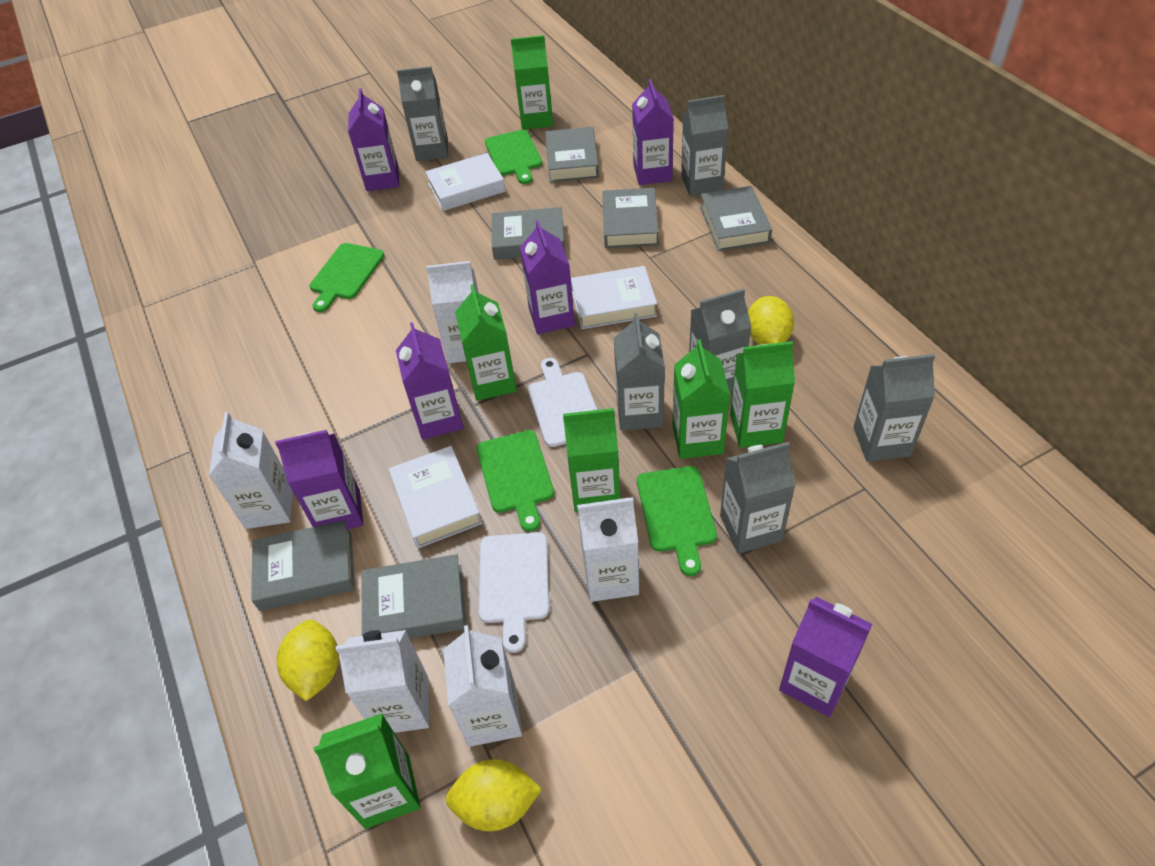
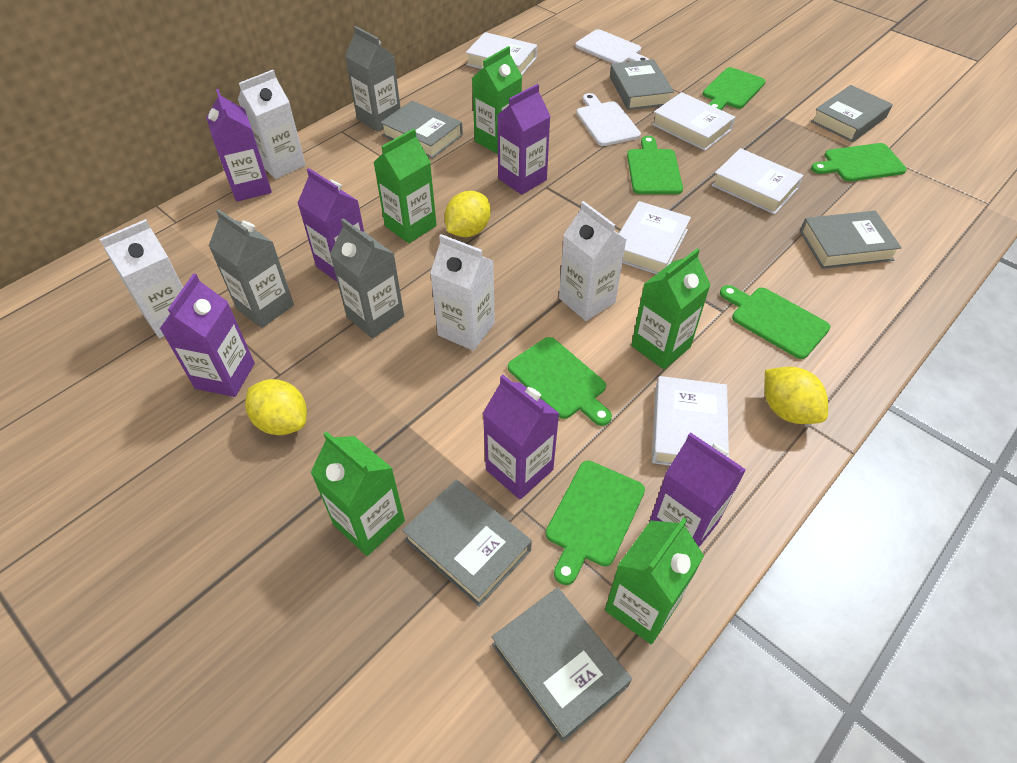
green carton: 6 -> 5
green cutting board: 4 -> 6
grey carton: 6 -> 3
white book: 3 -> 5
white carton: 5 -> 4

